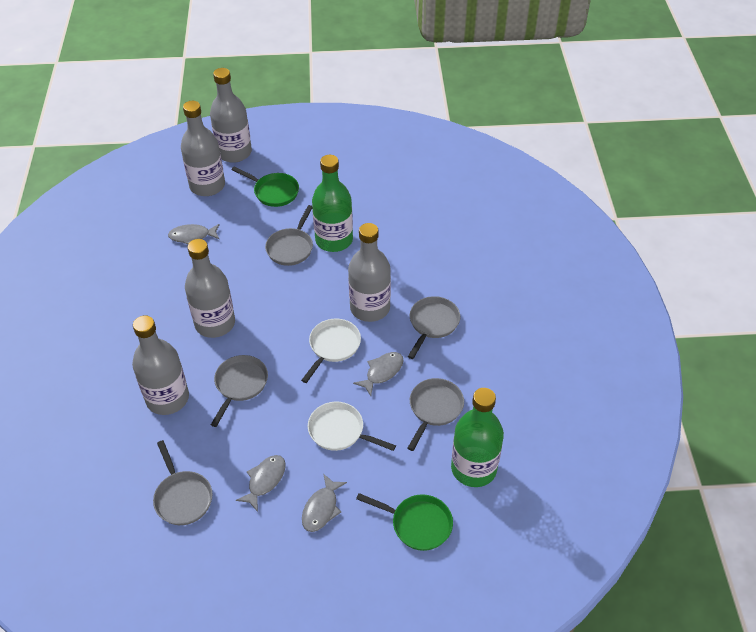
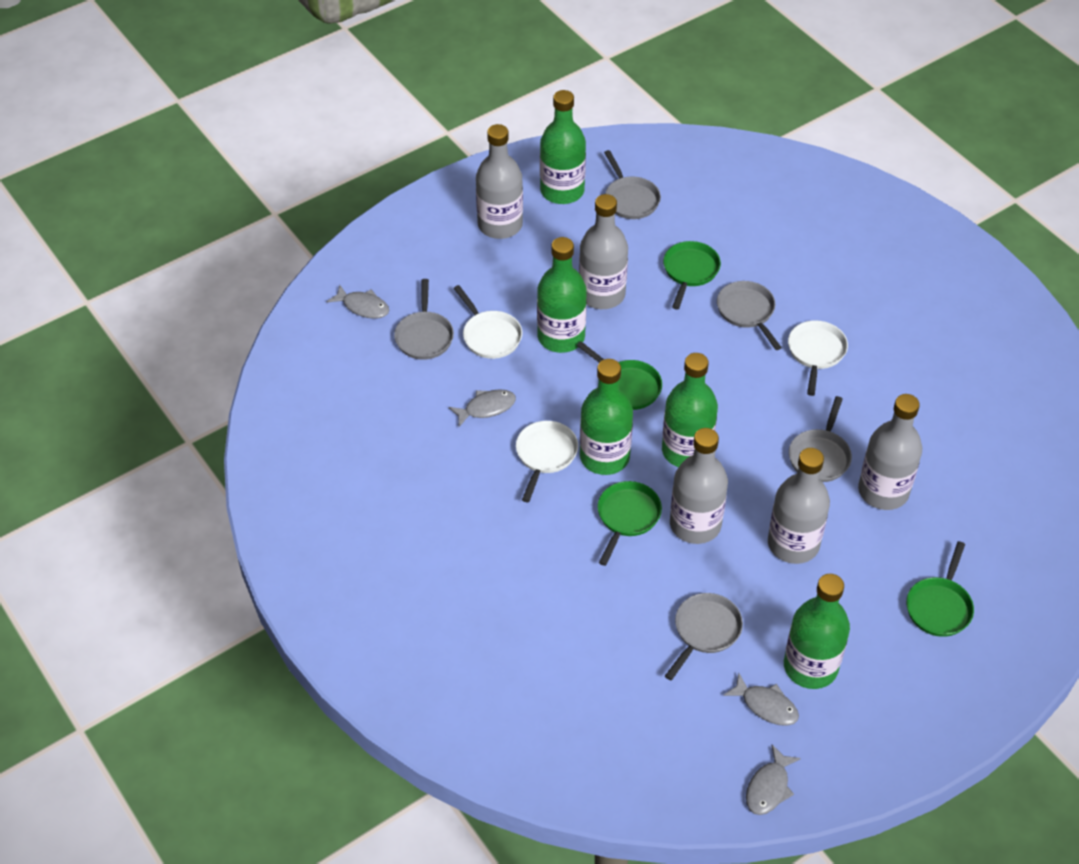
green bottle: 2 -> 5
green pan: 2 -> 4
white pan: 2 -> 3

